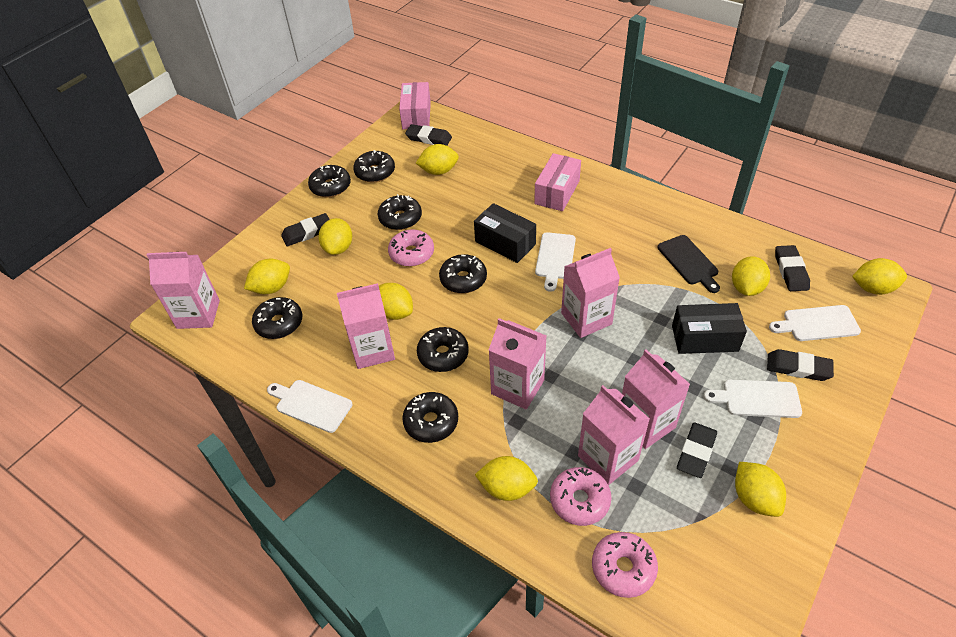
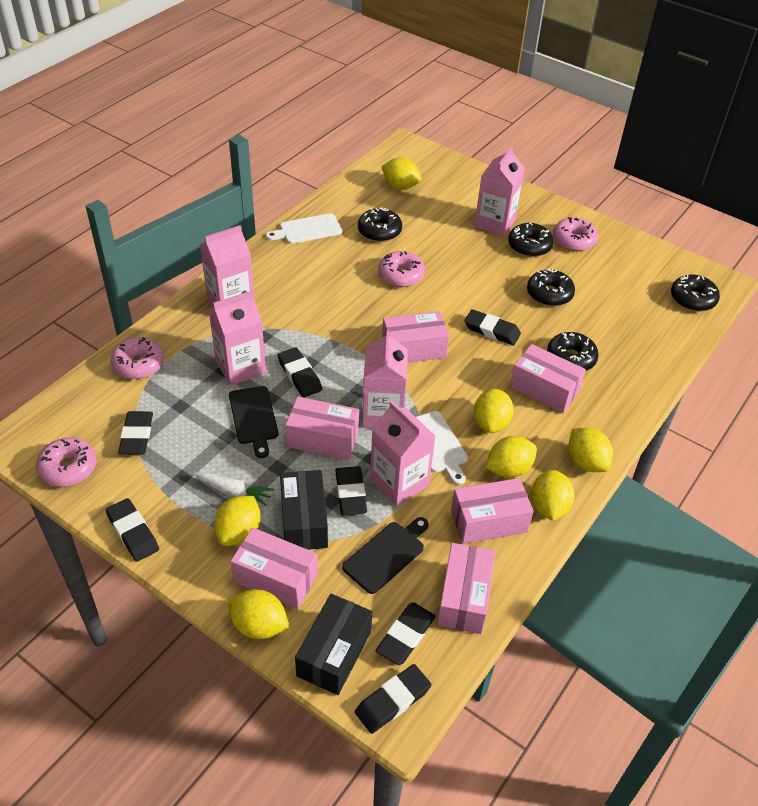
black cutting board: 1 -> 2
black donut: 7 -> 5
black eraser: 5 -> 7
pink box: 2 -> 6
pink carton: 6 -> 5
pink donut: 3 -> 4
white carrot: 0 -> 1
white cutting board: 4 -> 2
yellow lemon: 8 -> 7

